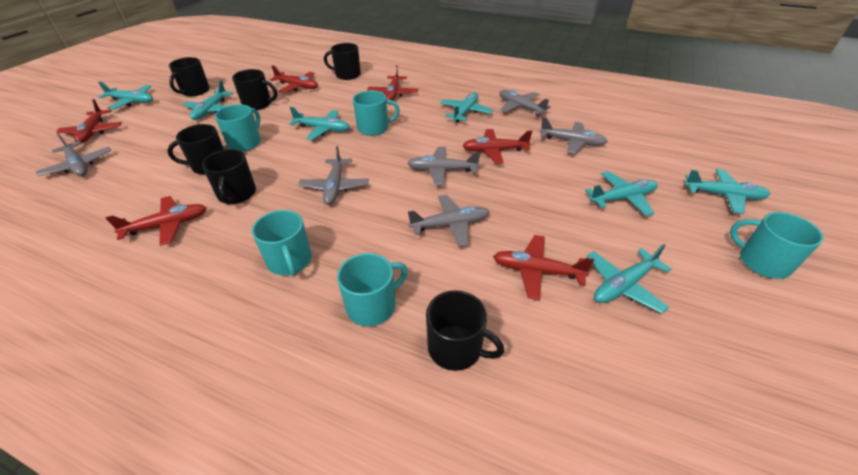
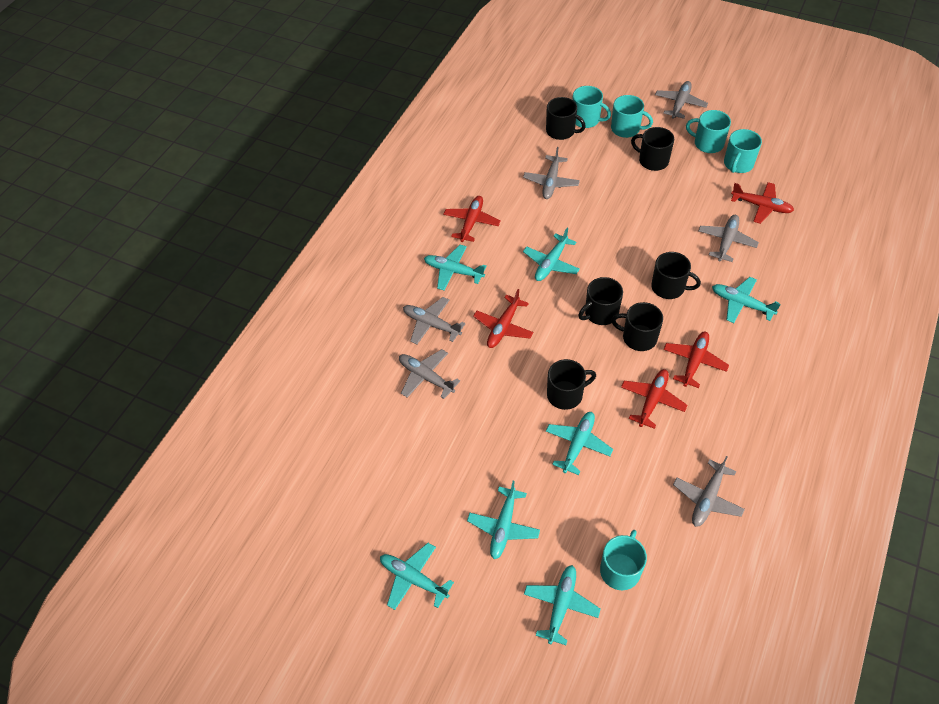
red plane: 6 -> 5

